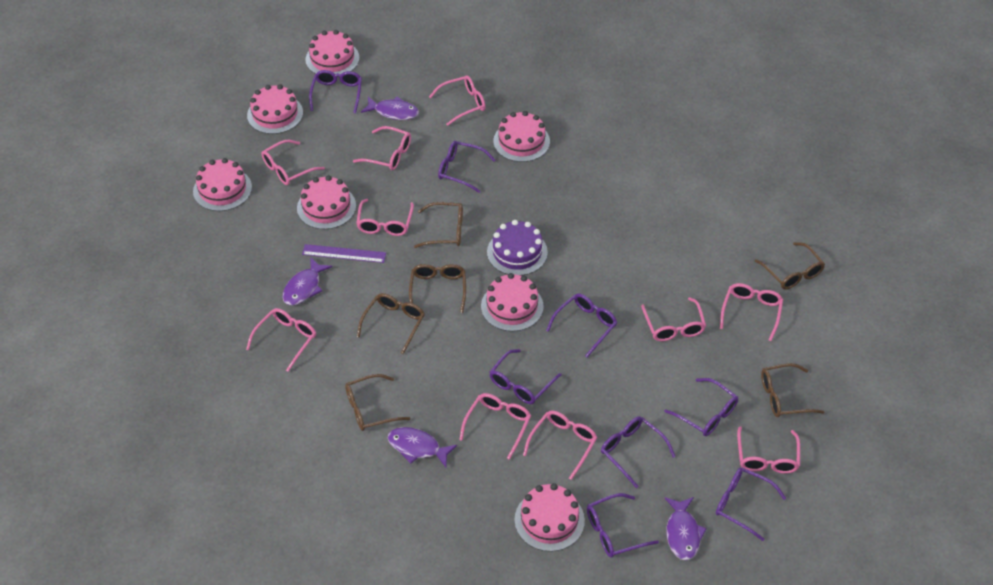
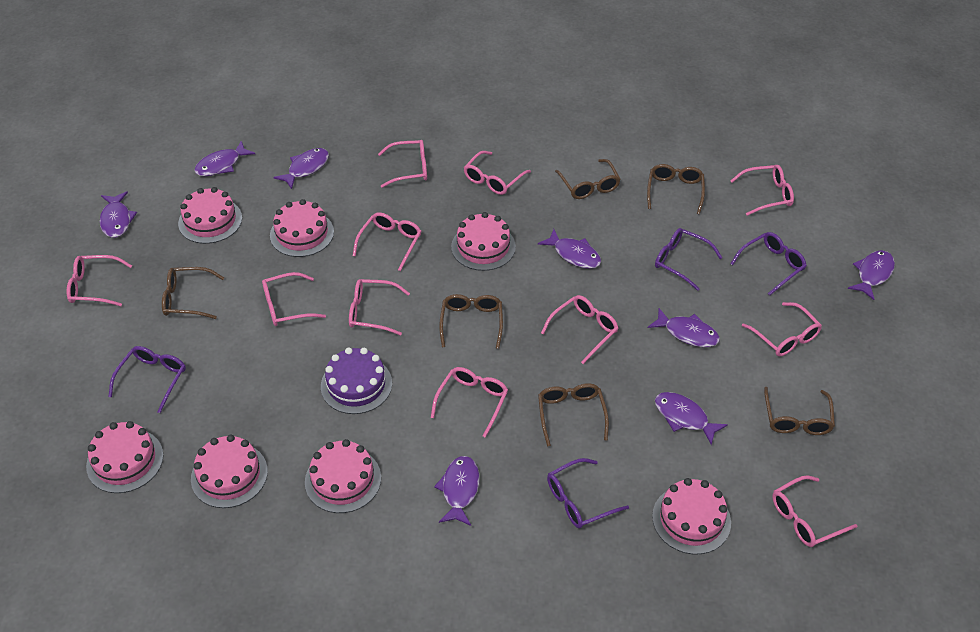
pink glasses: 10 -> 11
purple fish: 4 -> 8
purple glasses: 8 -> 4
purple ruler: 1 -> 0

